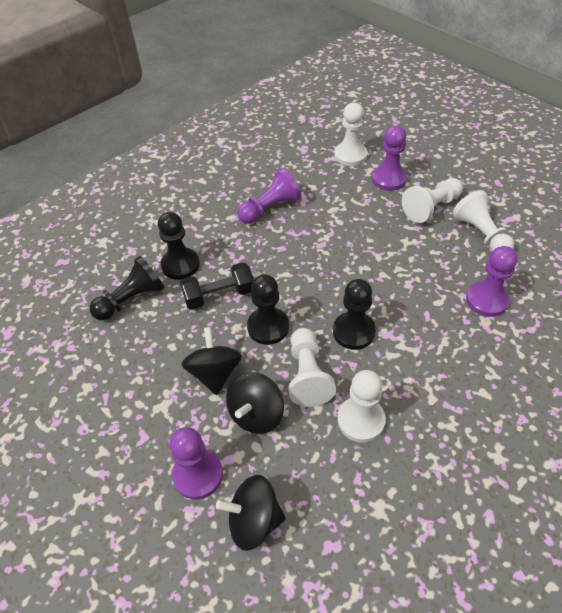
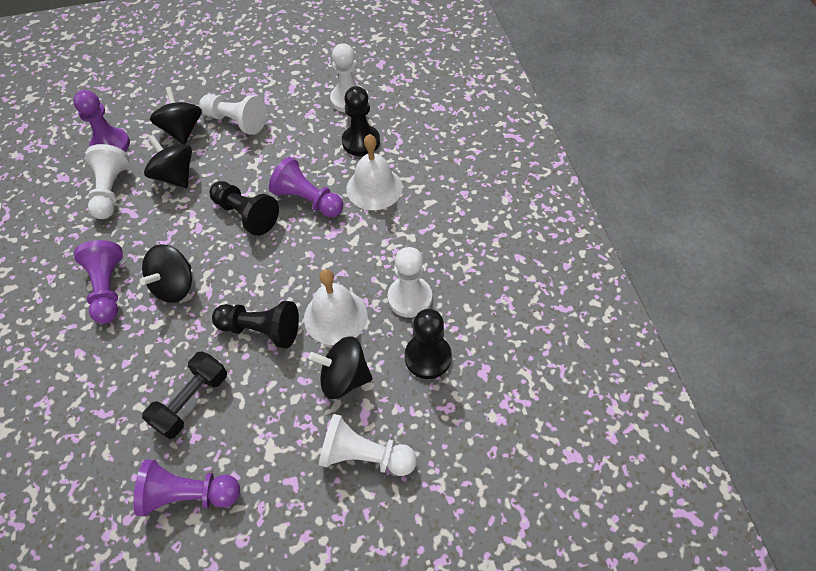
black spinning top: 3 -> 4
white bell: 0 -> 2

